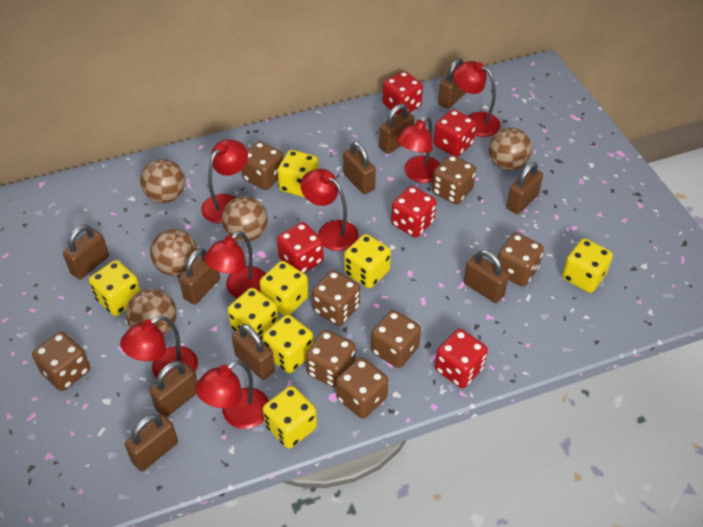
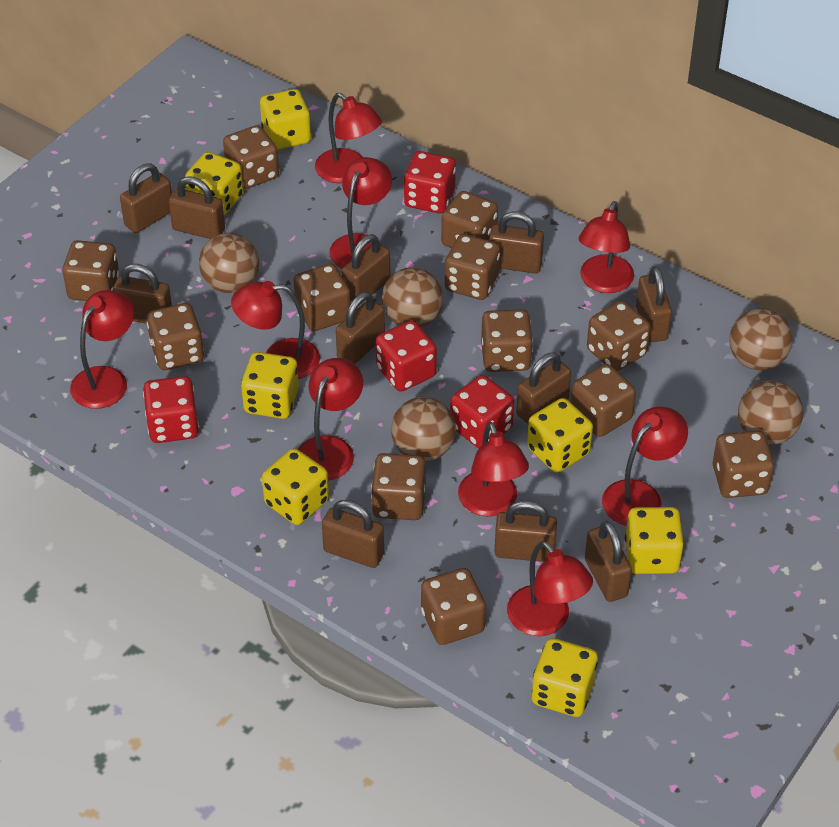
brown dice: 8 -> 12
brown padlock: 10 -> 11
red dice: 5 -> 4
red lamp: 7 -> 9
yellow dice: 8 -> 7

